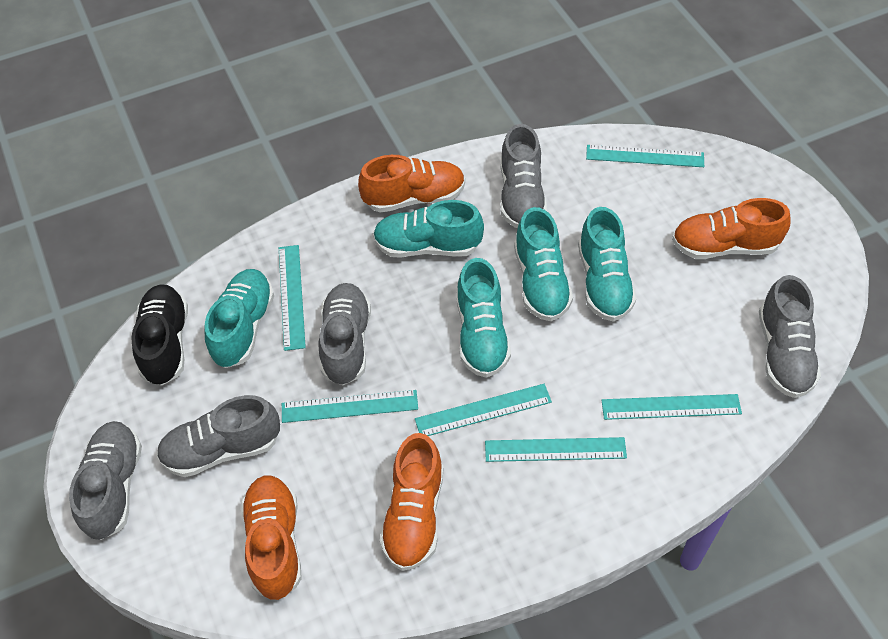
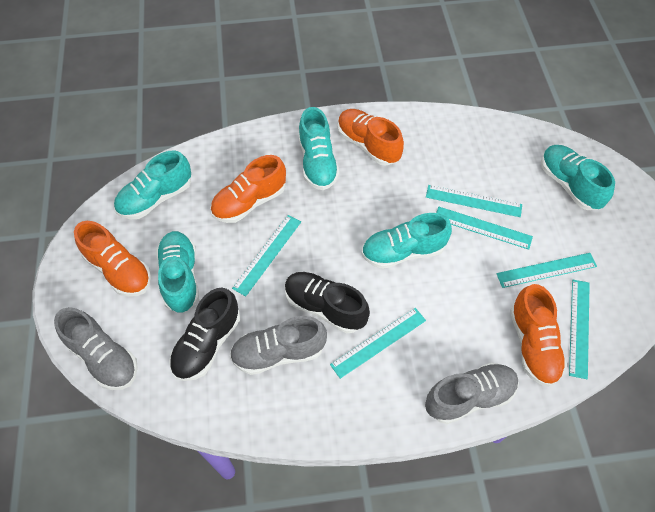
black shoe: 1 -> 2
grey shoe: 5 -> 3

